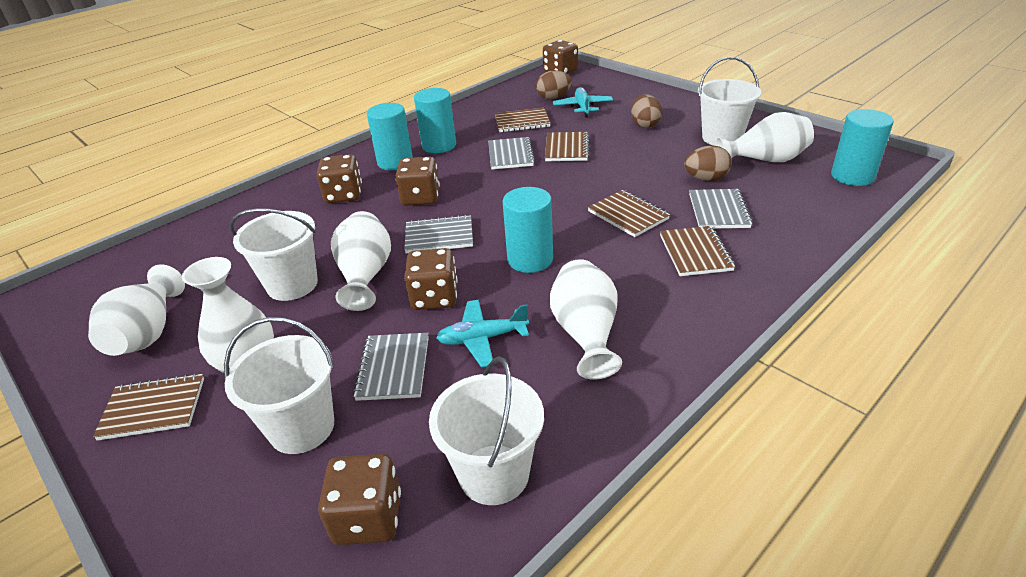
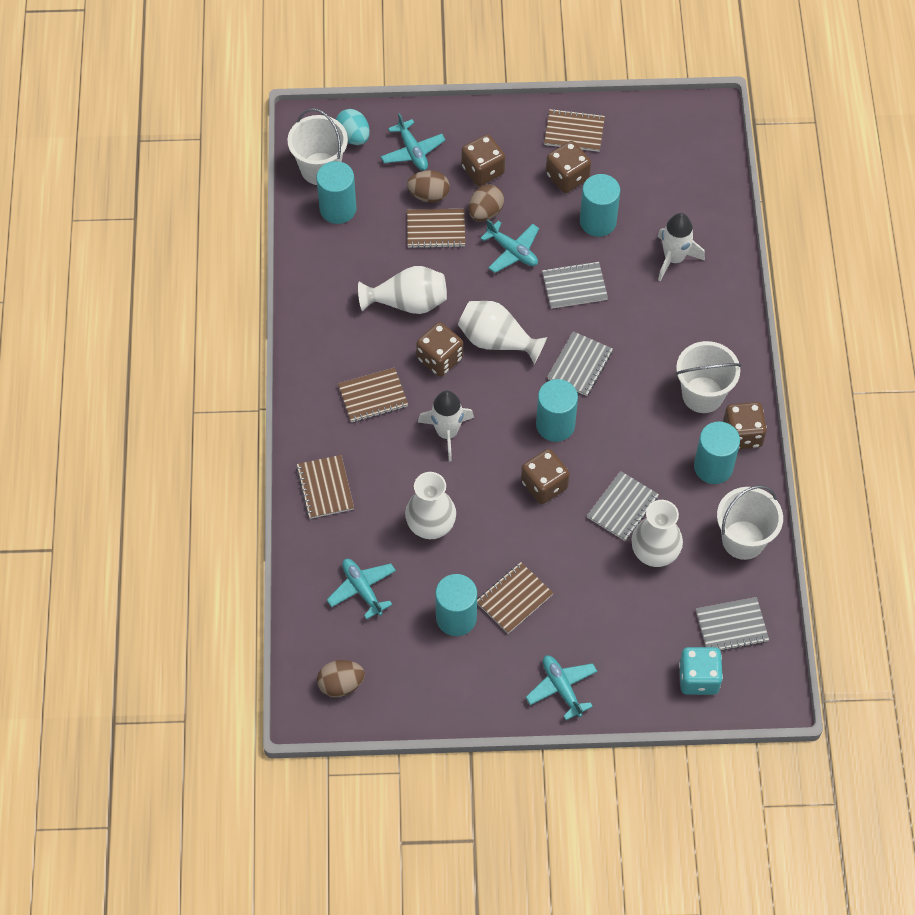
turquoise cylinder: 4 -> 5
turquoise dice: 0 -> 1
turquoise egg: 0 -> 1
turquoise plane: 2 -> 4
white bucket: 4 -> 3
white rocket: 0 -> 2
white vase: 5 -> 4

